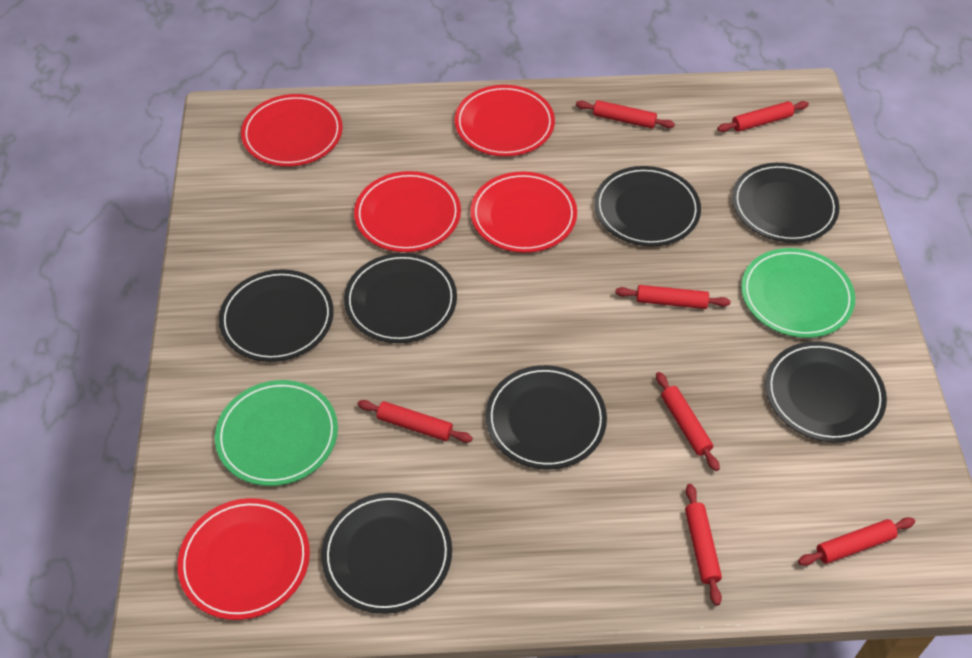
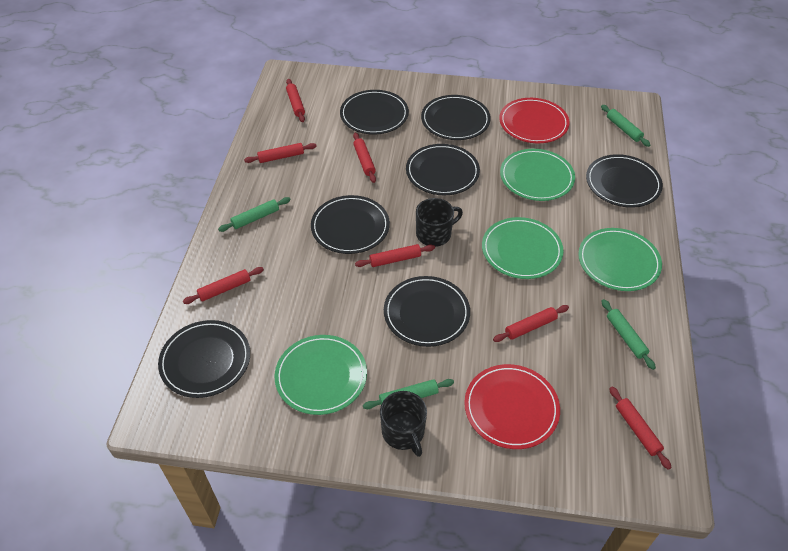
black mug: 0 -> 2
green plate: 2 -> 4
green rolling pin: 0 -> 4
red plate: 5 -> 2

